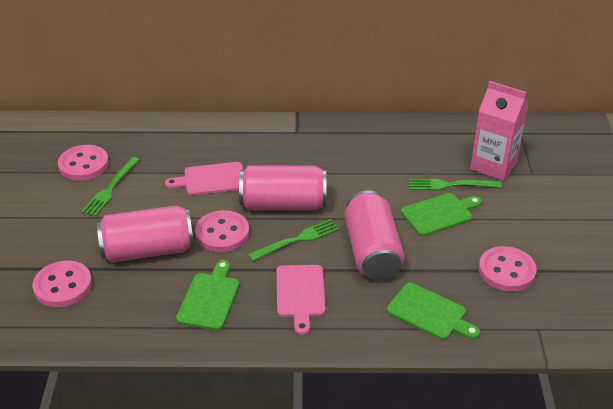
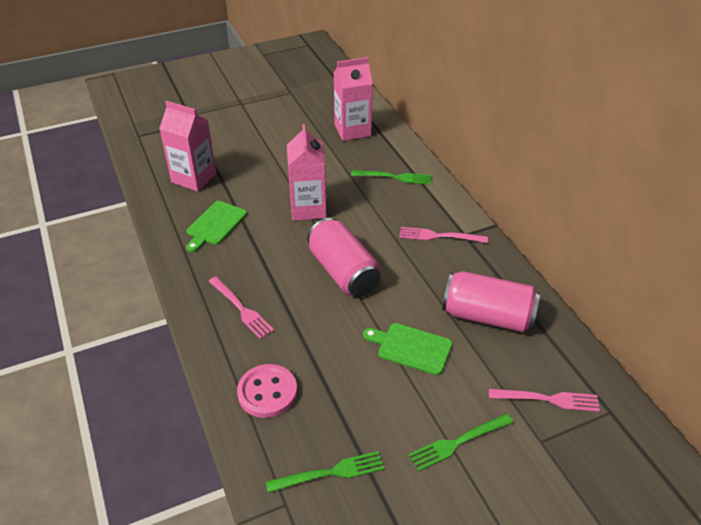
green cutting board: 3 -> 2
pink button: 4 -> 1
pink can: 3 -> 2
pink carton: 1 -> 3
pink cutting board: 2 -> 0
pink fork: 0 -> 3

